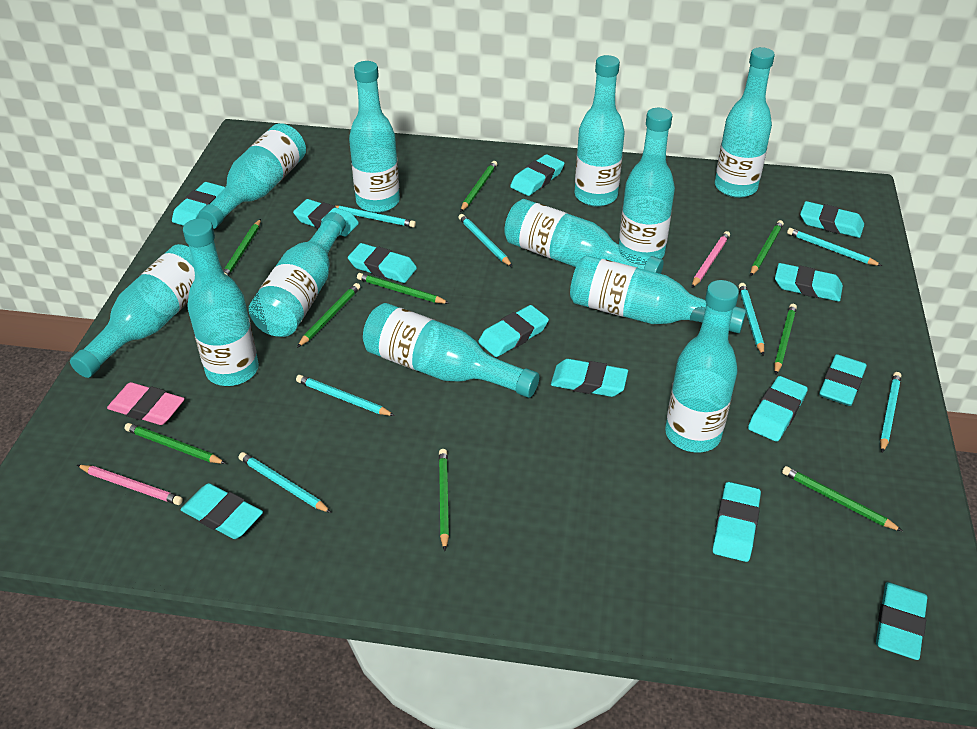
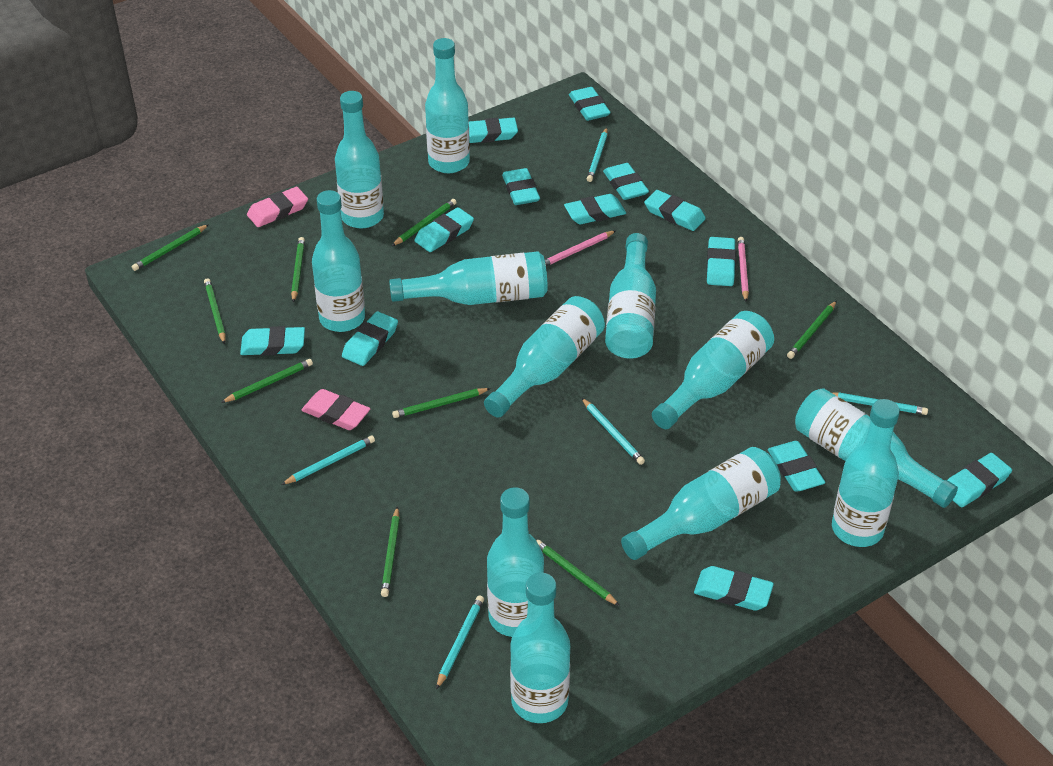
pink eraser: 1 -> 2
turquoise pencil: 7 -> 5

